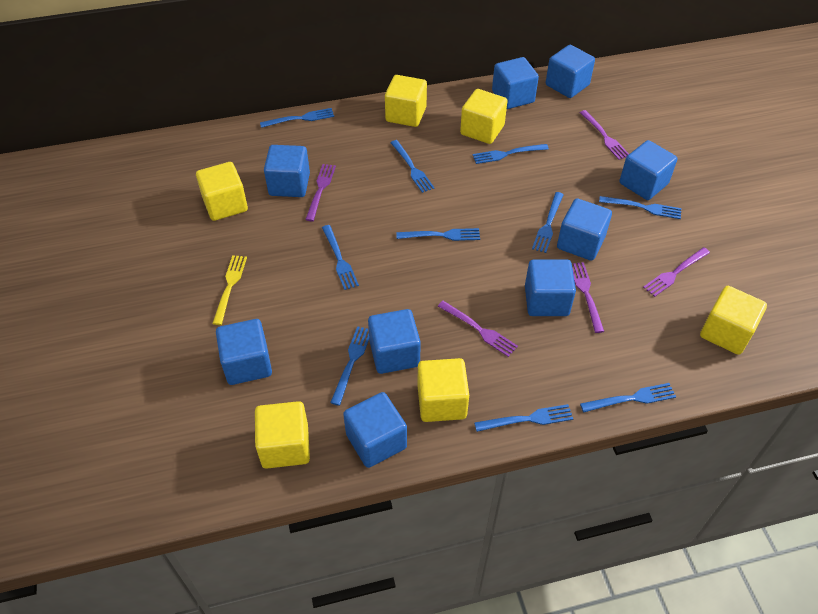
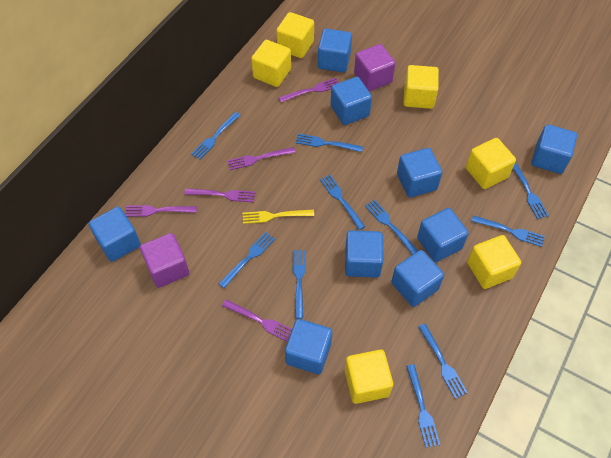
purple cube: 0 -> 2

